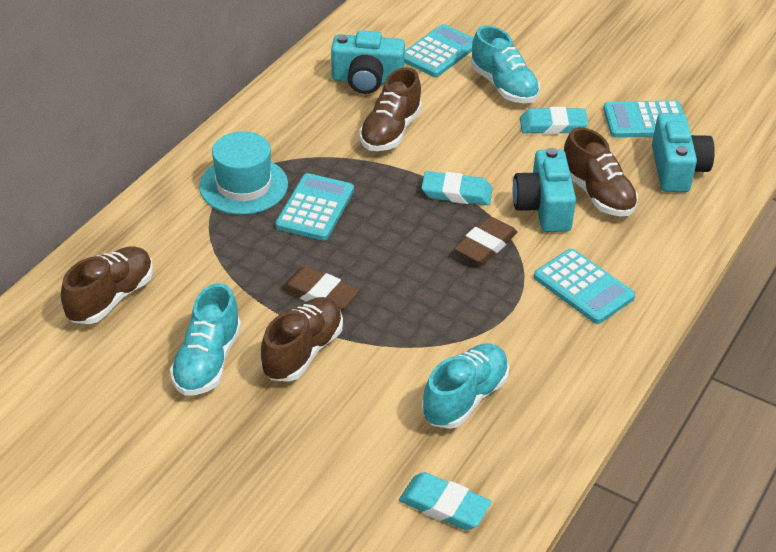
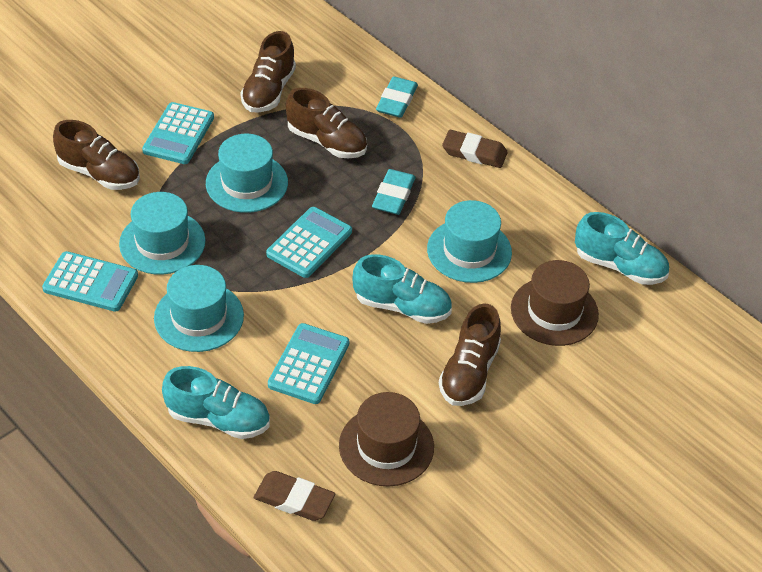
brown hat: 0 -> 2
turquoise camera: 3 -> 0
turquoise eraser: 3 -> 2
turquoise hat: 1 -> 4

